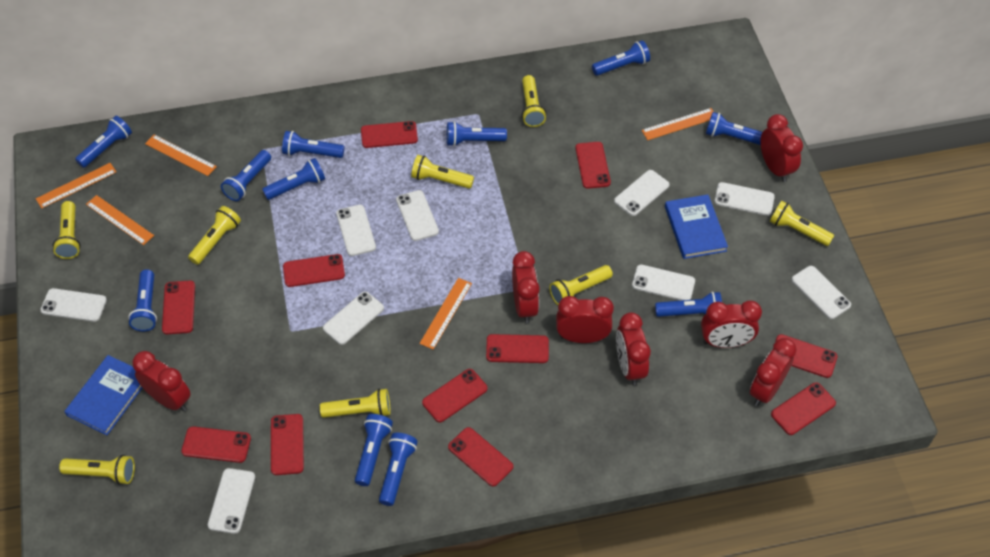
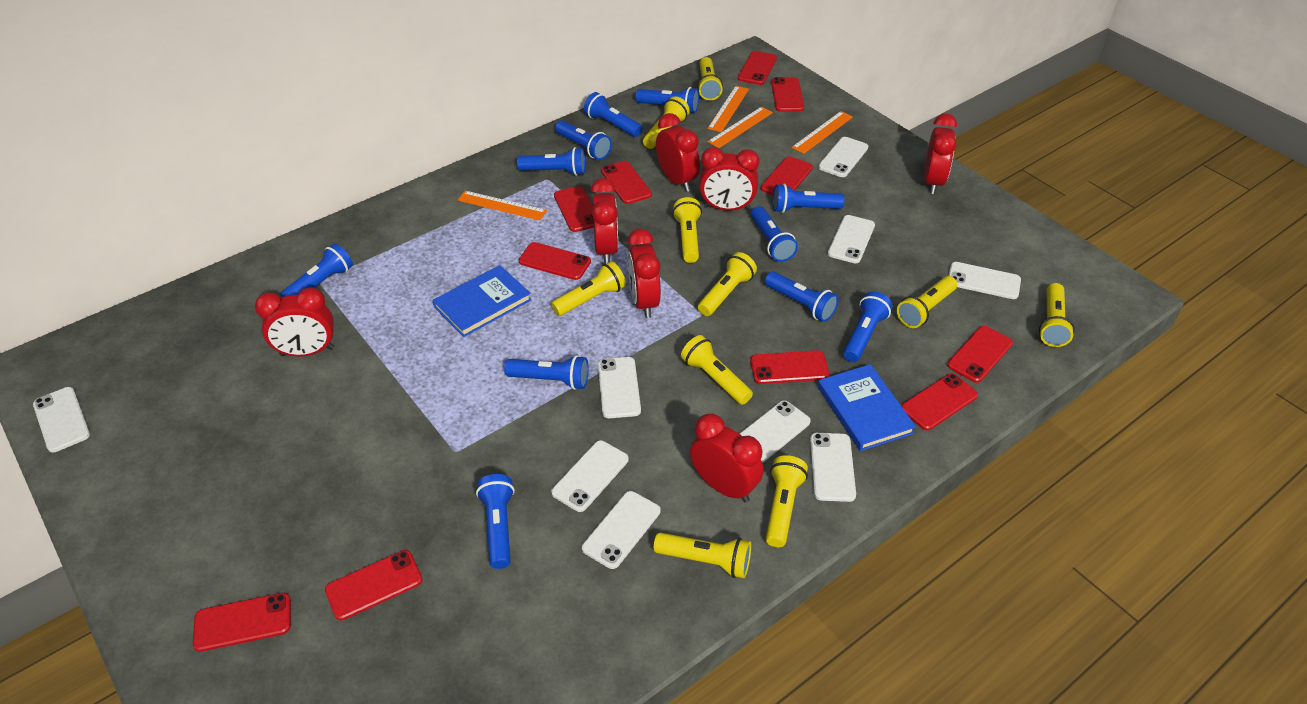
orange ruler: 5 -> 4
yellow flashlight: 8 -> 10

